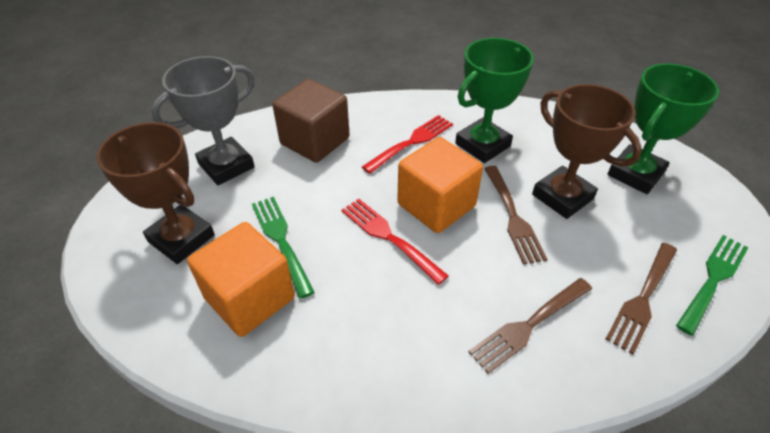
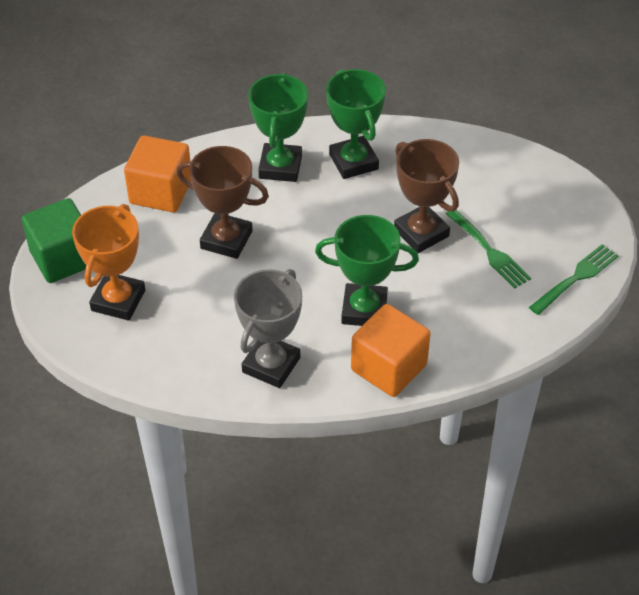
brown cube: 1 -> 0
brown fork: 3 -> 0
green cube: 0 -> 1
green trophy: 2 -> 3
orange trophy: 0 -> 1
red fork: 2 -> 0

